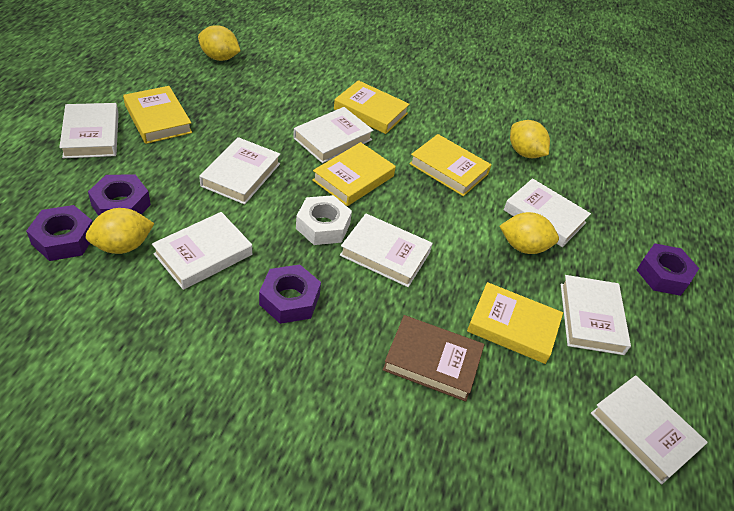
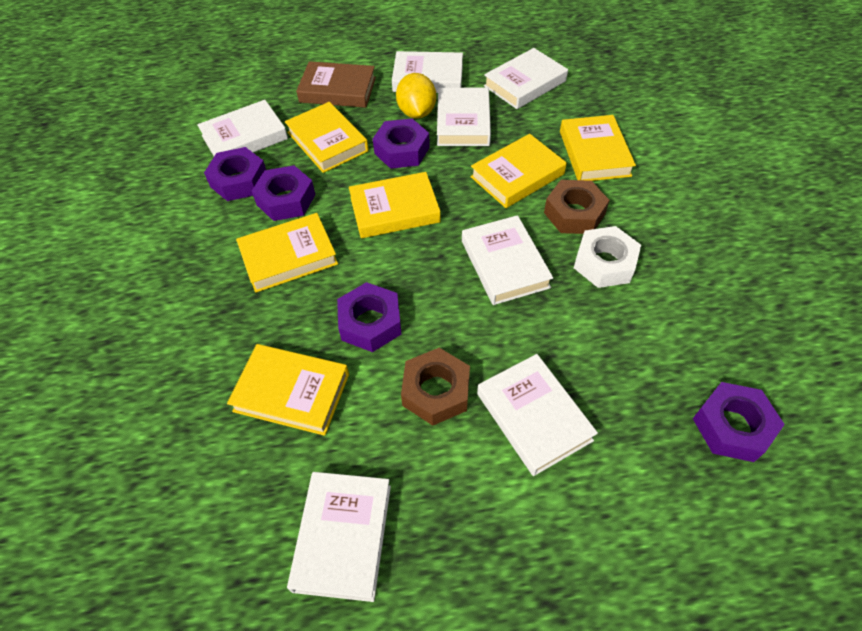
brown nut: 0 -> 2
purple nut: 4 -> 5
white book: 8 -> 7
yellow book: 5 -> 6
yellow lemon: 4 -> 1

